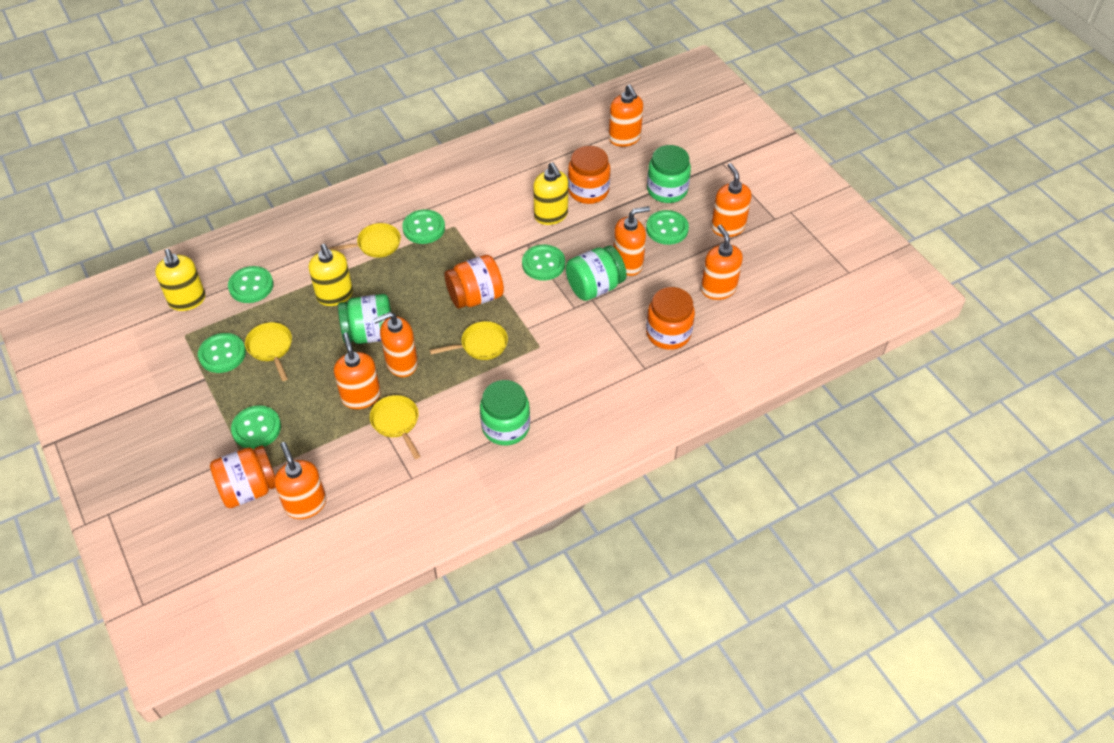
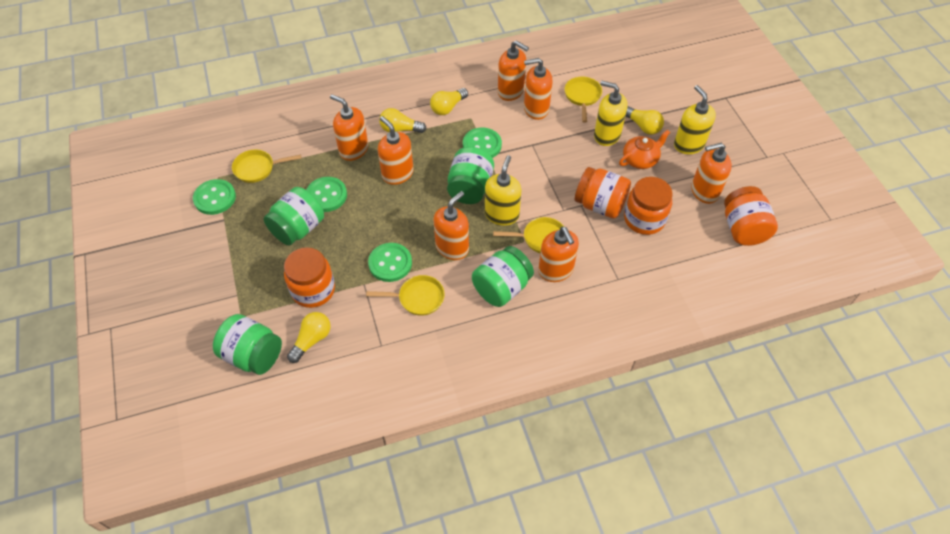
green button: 6 -> 4
orange teapot: 0 -> 1
yellow light bulb: 0 -> 4

